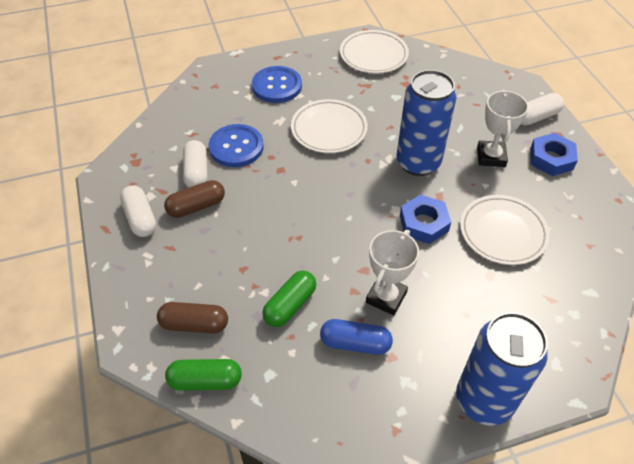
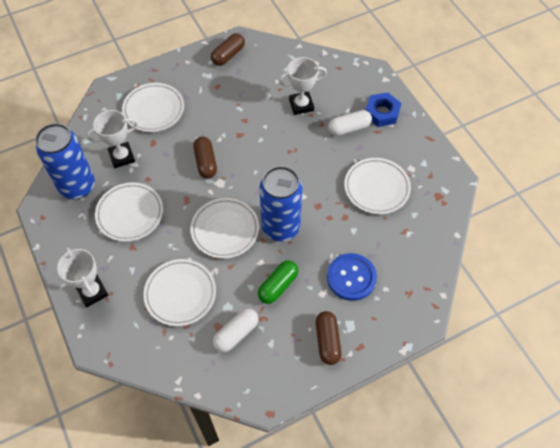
blue button: 2 -> 1
blue capsule: 1 -> 0
blue nut: 2 -> 1
brown capsule: 2 -> 3
green capsule: 2 -> 1
white capsule: 3 -> 2
white plate: 3 -> 5
white trophy: 2 -> 3

